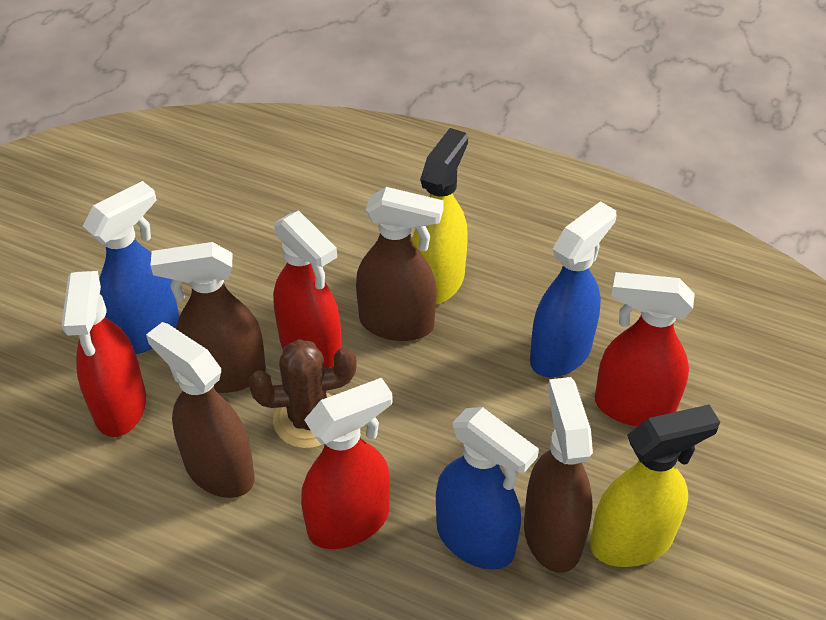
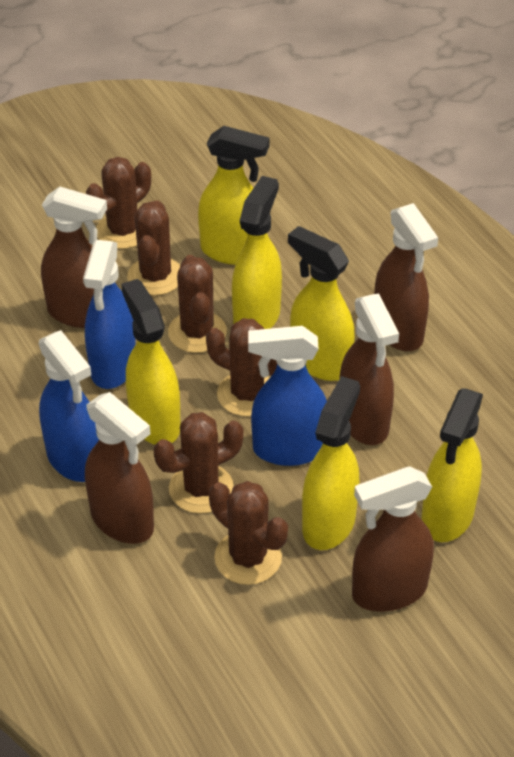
brown cactus: 1 -> 6
brown spray bottle: 4 -> 5
red spray bottle: 4 -> 0
yellow spray bottle: 2 -> 6

